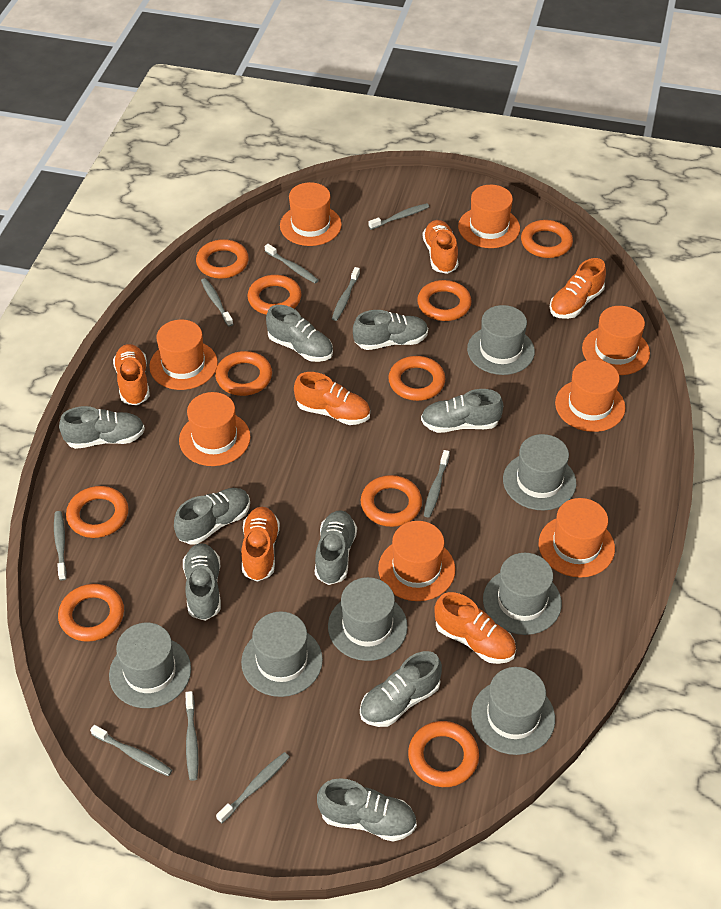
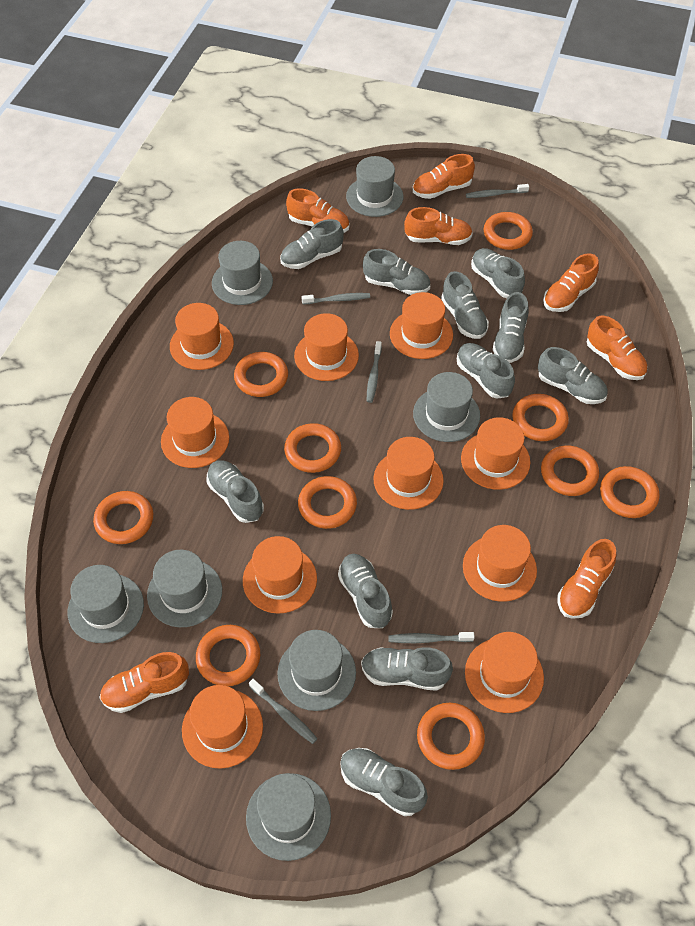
grey shoe: 9 -> 11
grey toothbrush: 9 -> 5
orange hat: 8 -> 10
orange shoe: 6 -> 7

